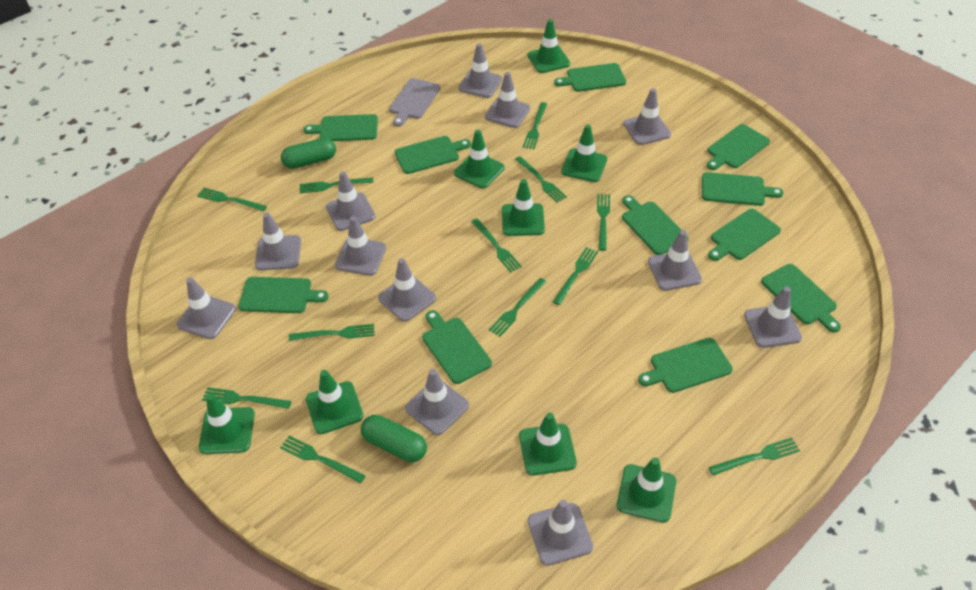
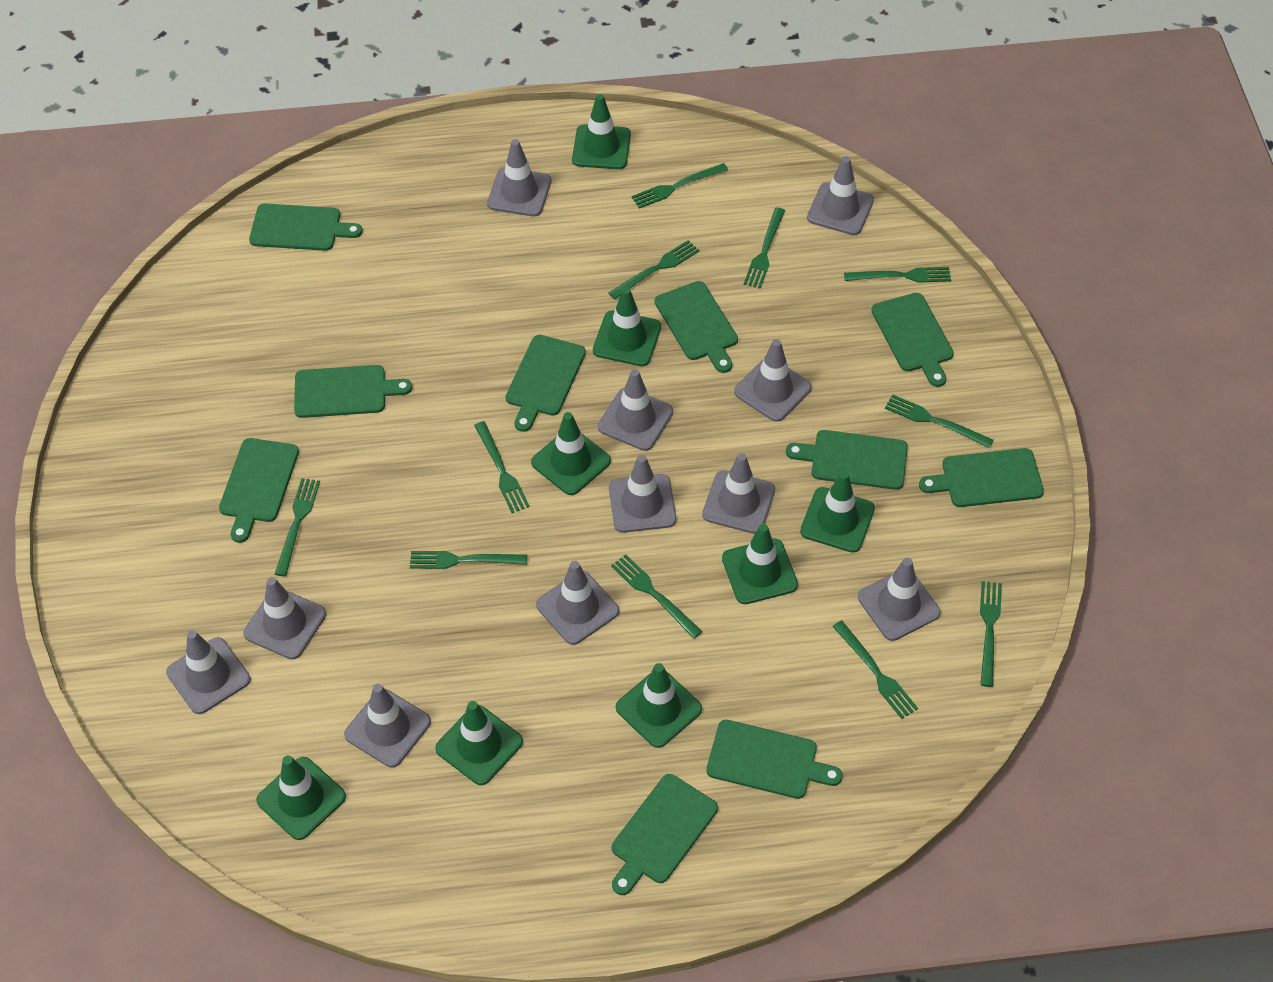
green capsule: 2 -> 0
green cutting board: 11 -> 10
green fork: 12 -> 11
grey cutting board: 1 -> 0
grey traffic cone: 12 -> 11

